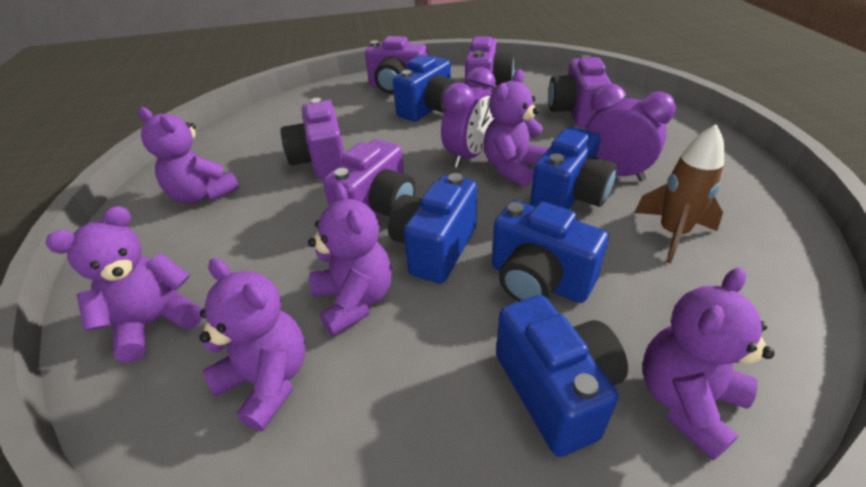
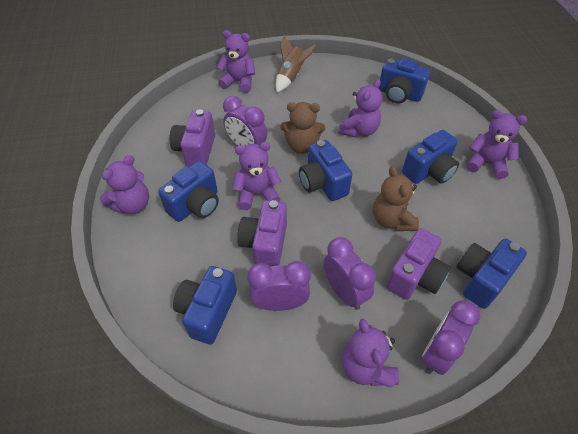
blue camera: 5 -> 6
brown teddy bear: 0 -> 2
purple camera: 5 -> 3
purple clock: 2 -> 4

